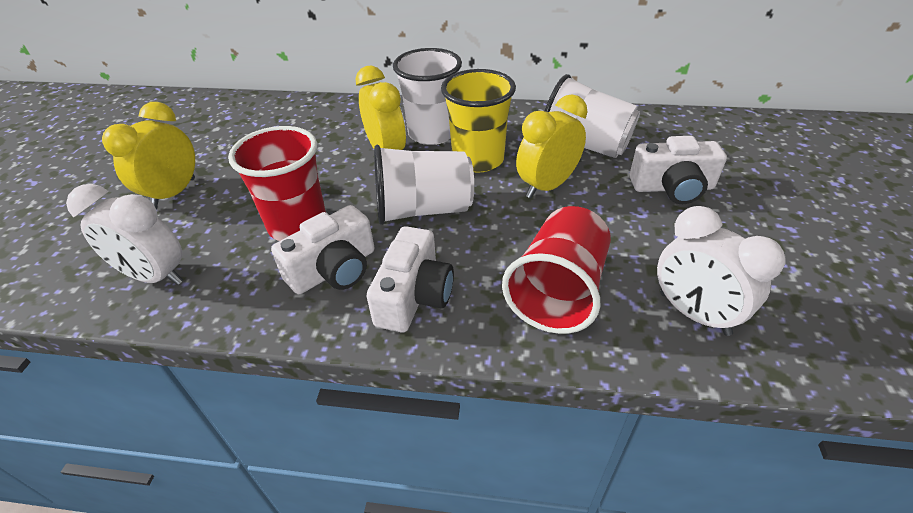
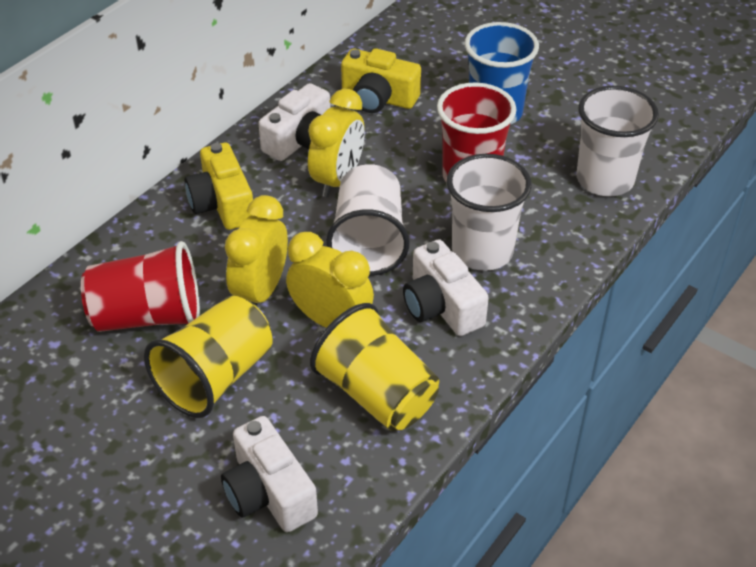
blue cup: 0 -> 1
white clock: 2 -> 0
yellow camera: 0 -> 2
yellow cup: 1 -> 2

